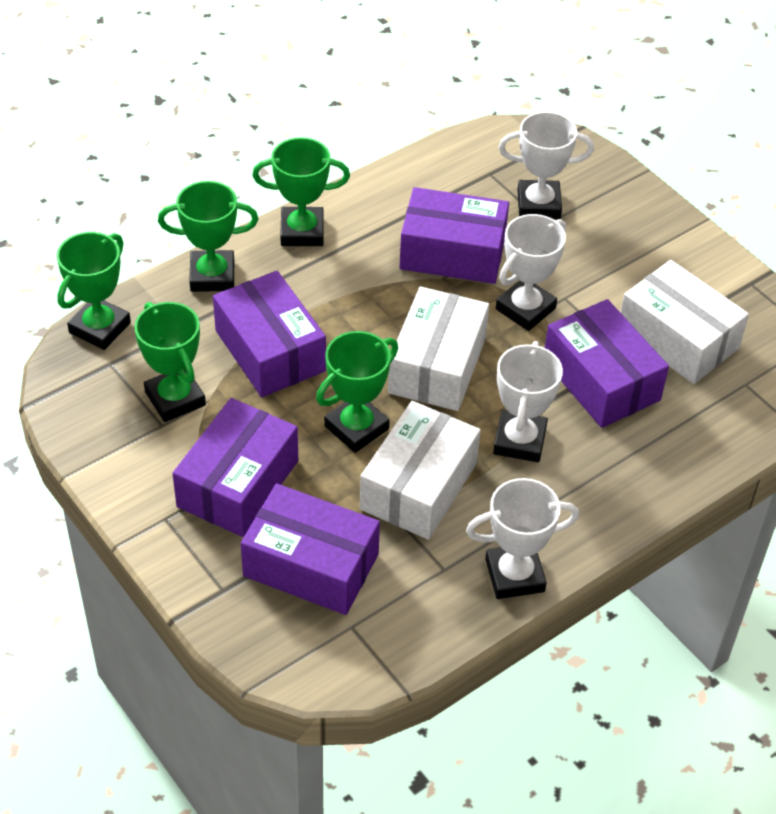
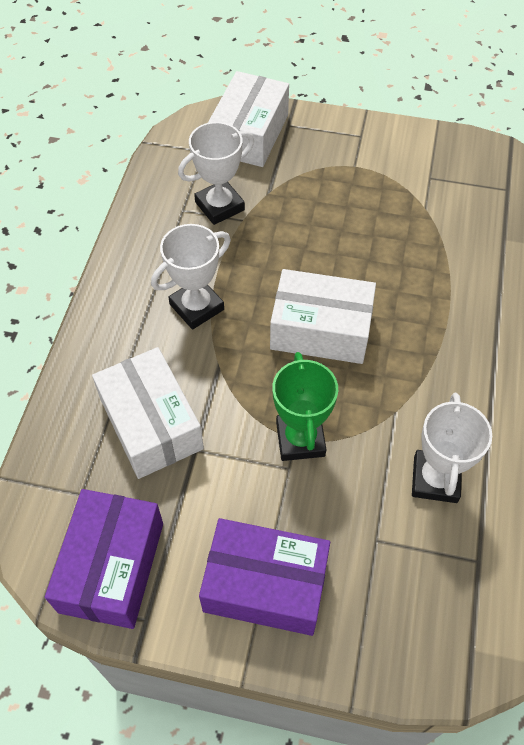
green trophy: 5 -> 1
purple box: 5 -> 2
white trophy: 4 -> 3

